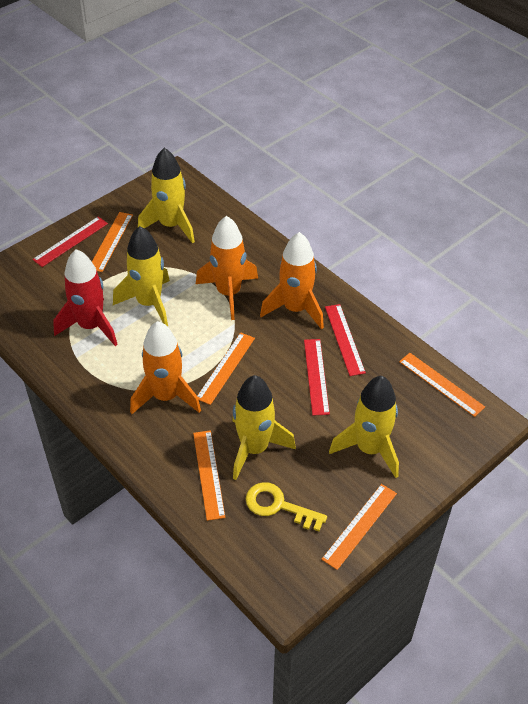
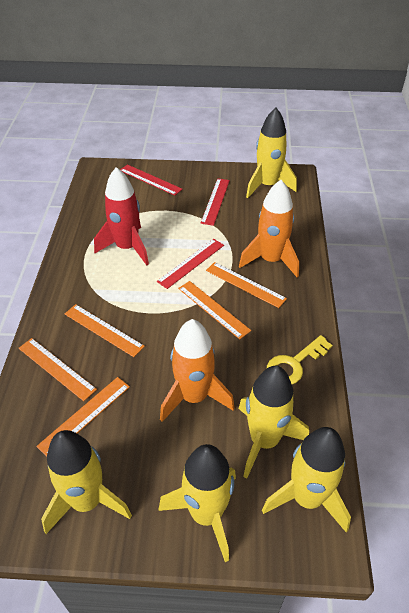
orange rocket: 3 -> 2
yellow rocket: 4 -> 5

